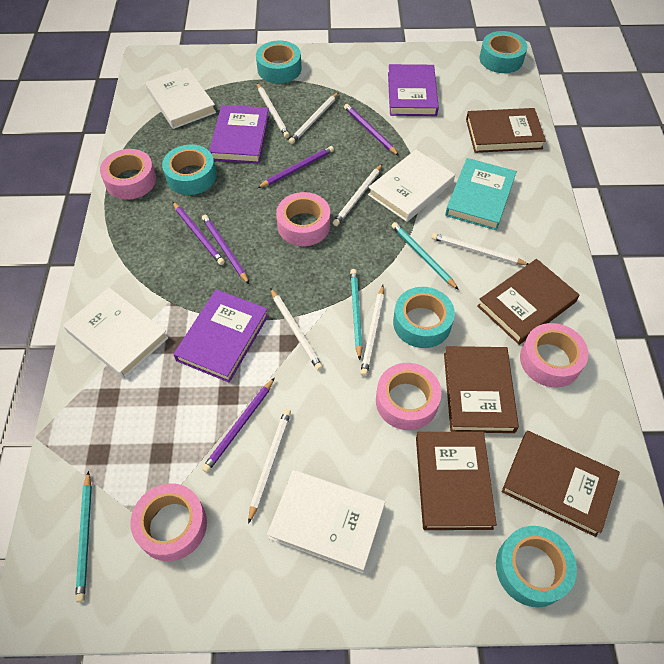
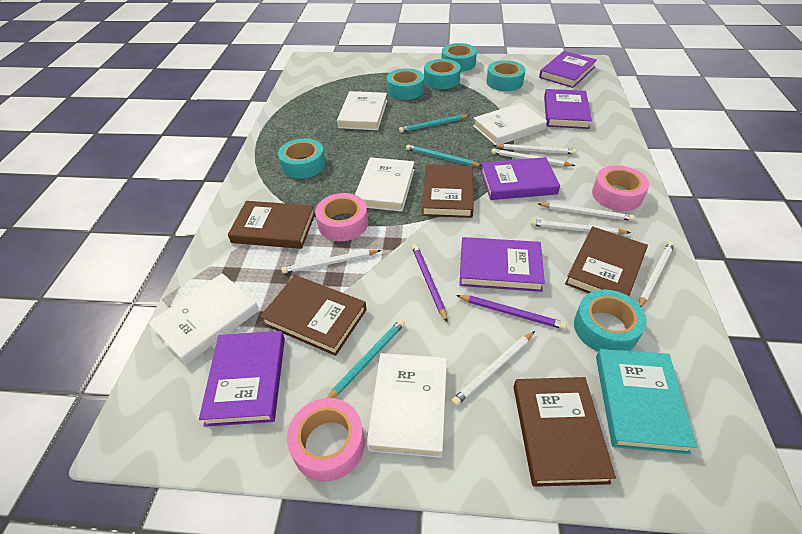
pink tape: 5 -> 3
purple book: 3 -> 5
purple pencil: 5 -> 2
turquoise tape: 5 -> 6
white book: 4 -> 5

